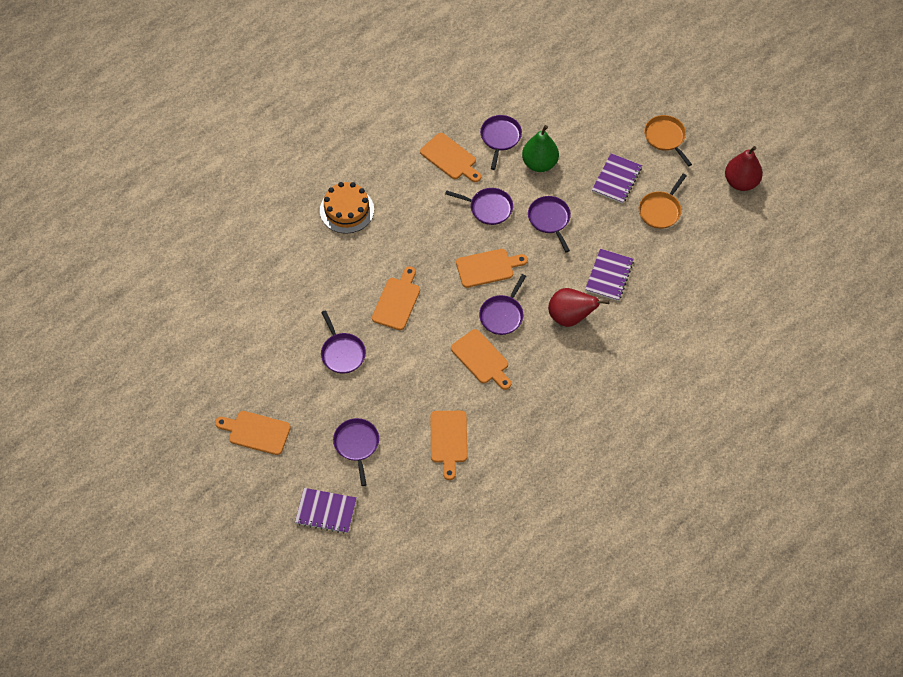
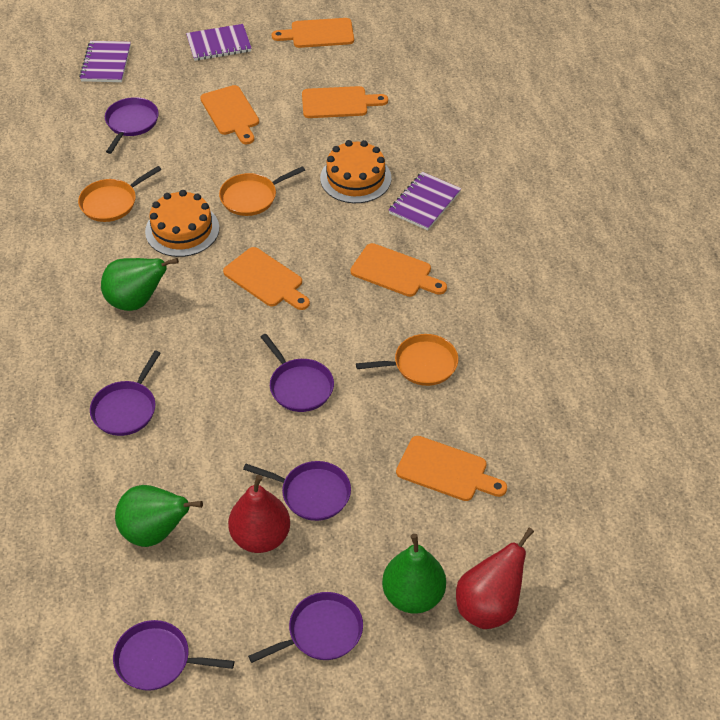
green pear: 1 -> 3
orange cake: 1 -> 2
orange pan: 2 -> 3

